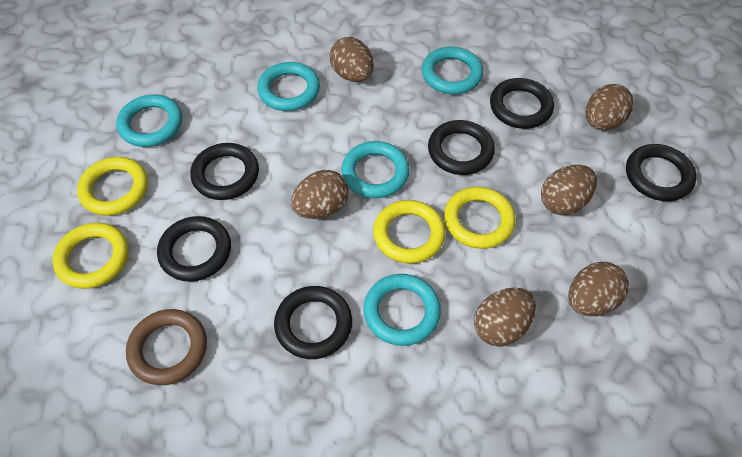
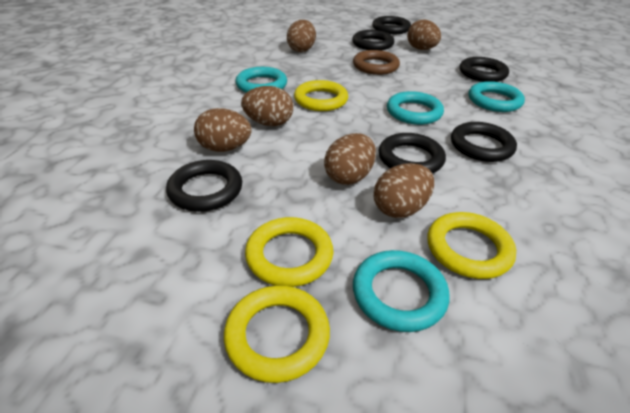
turquoise ring: 5 -> 4

